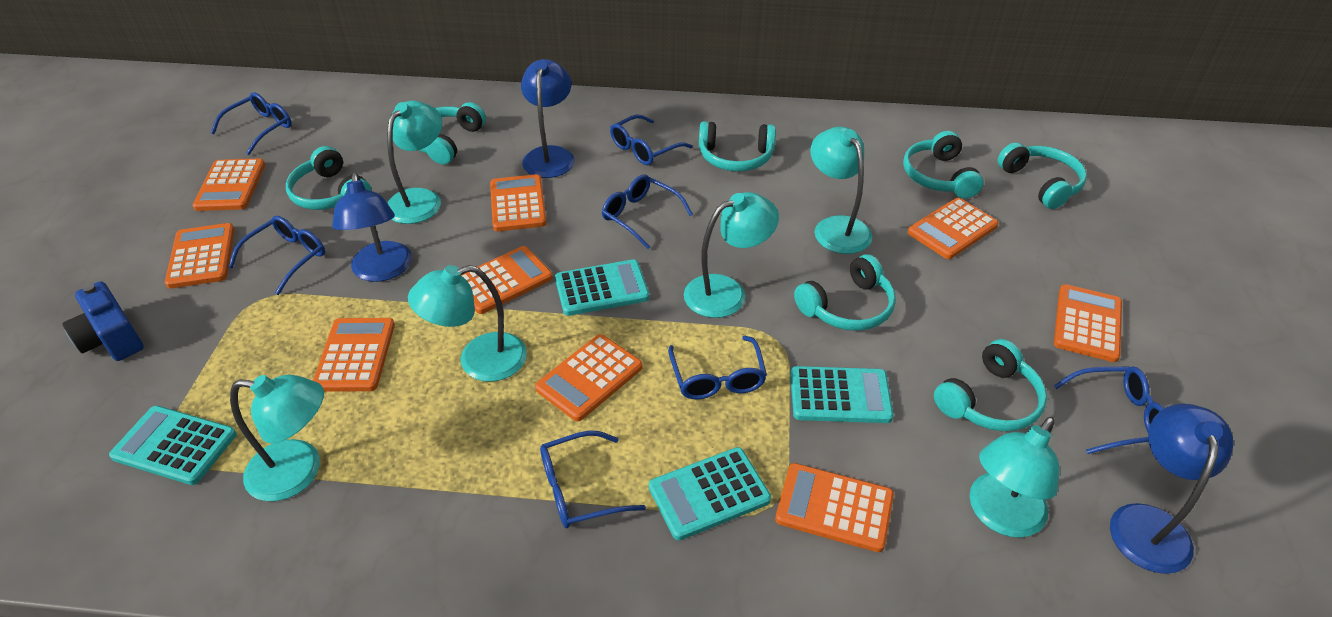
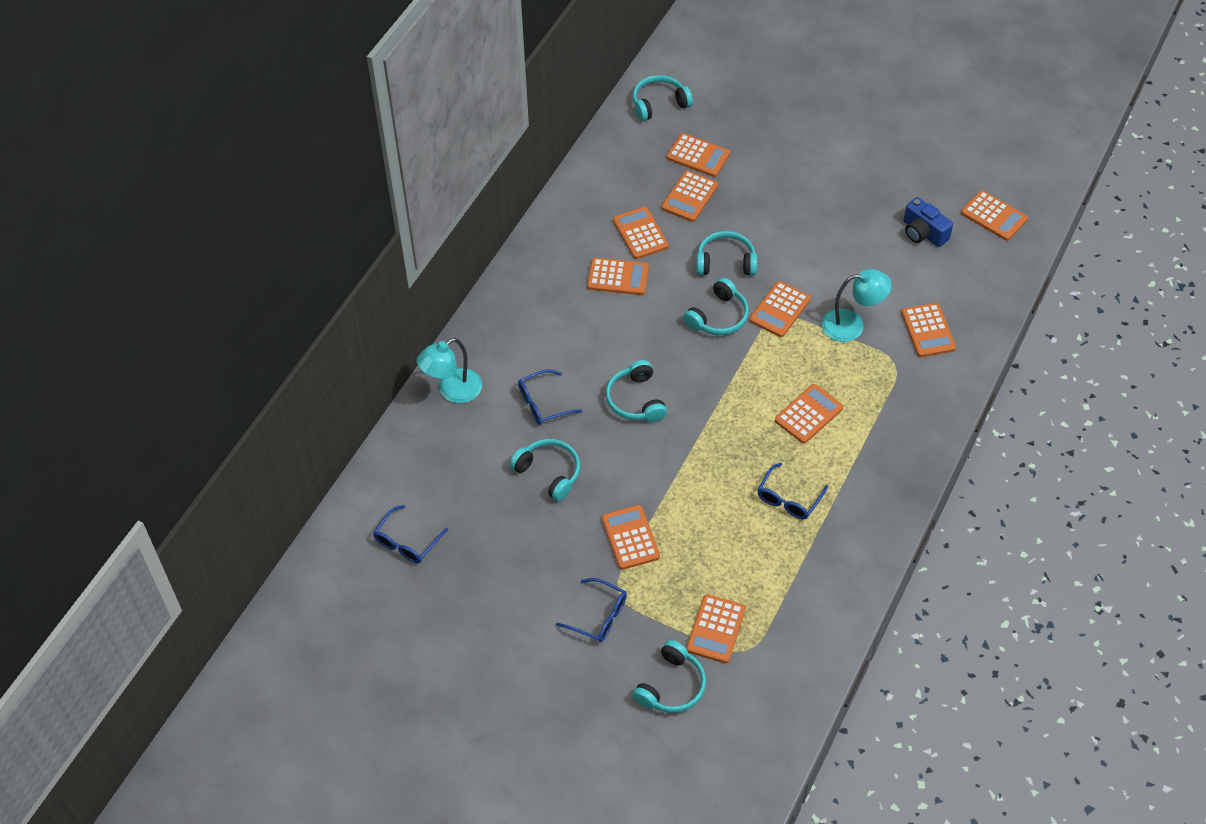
blue glasses: 7 -> 4
blue lamp: 3 -> 0
orange calculator: 9 -> 10
turquoise calculator: 4 -> 0
turquoise headphones: 7 -> 6
turquoise lamp: 6 -> 2

